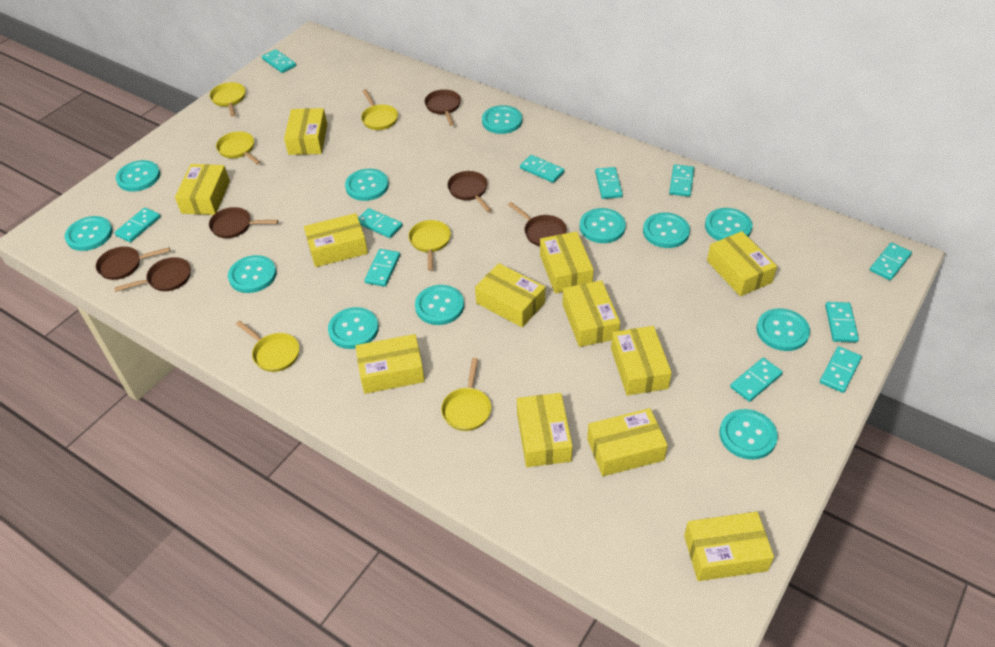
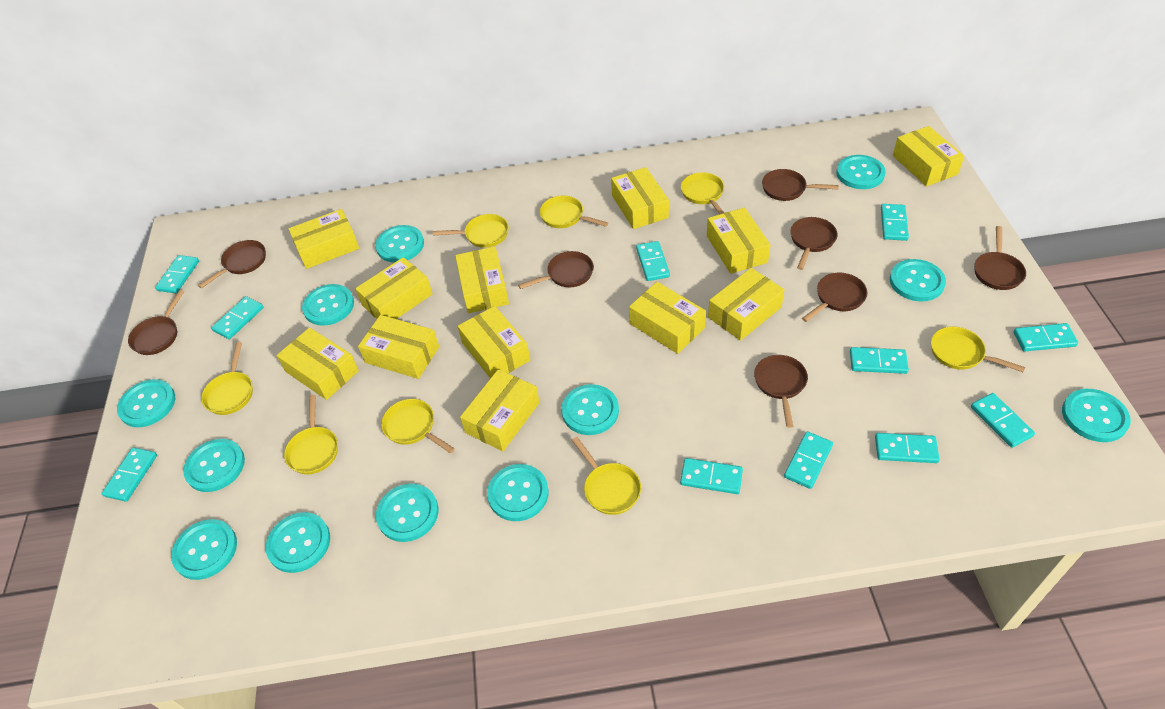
brown pan: 6 -> 8
yellow pan: 6 -> 8

